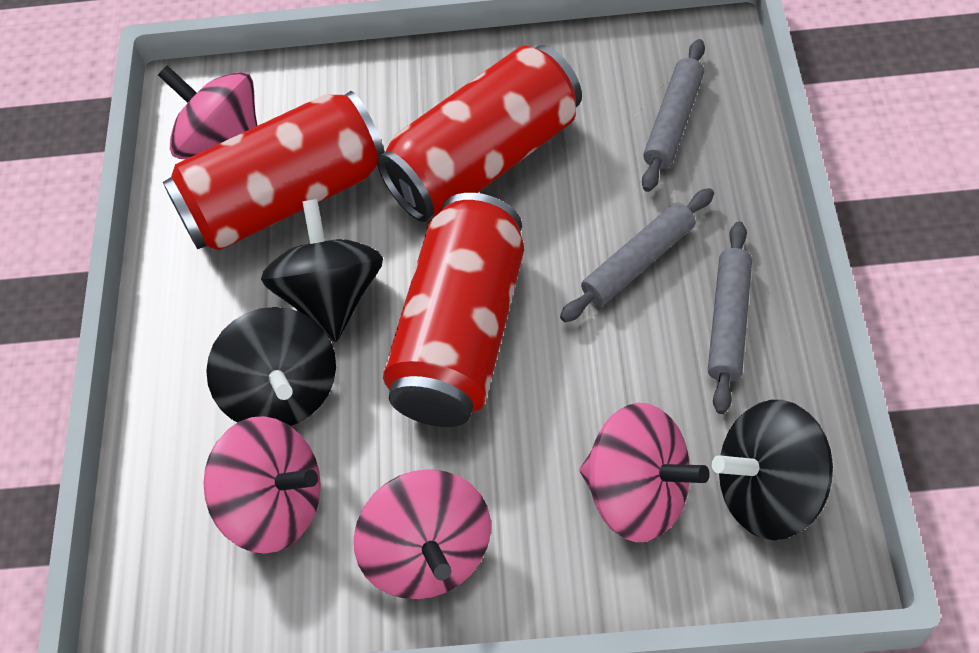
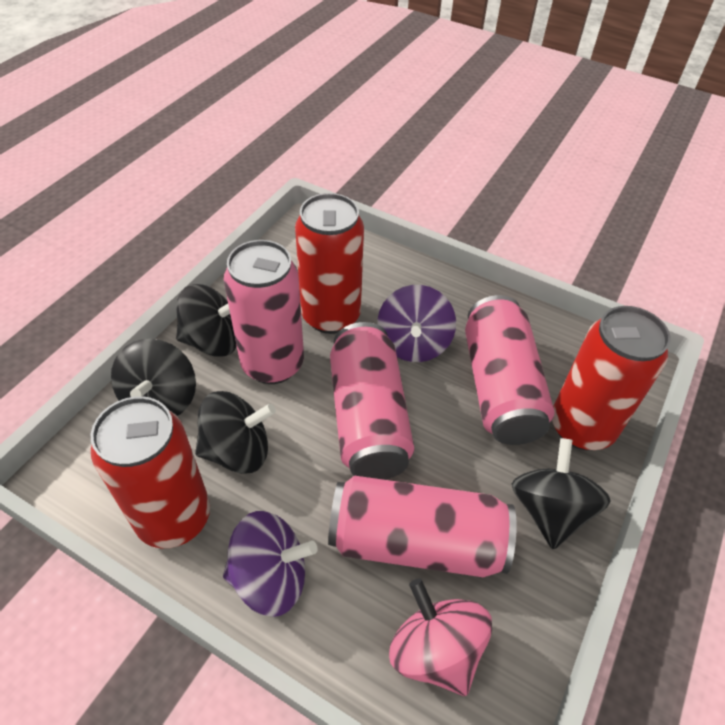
black spinning top: 3 -> 4
grey rolling pin: 3 -> 0
pink can: 0 -> 4
pink spinning top: 4 -> 1
purple spinning top: 0 -> 2

